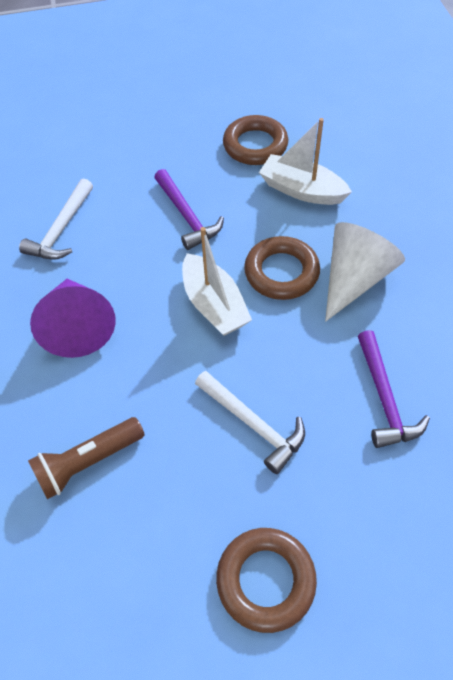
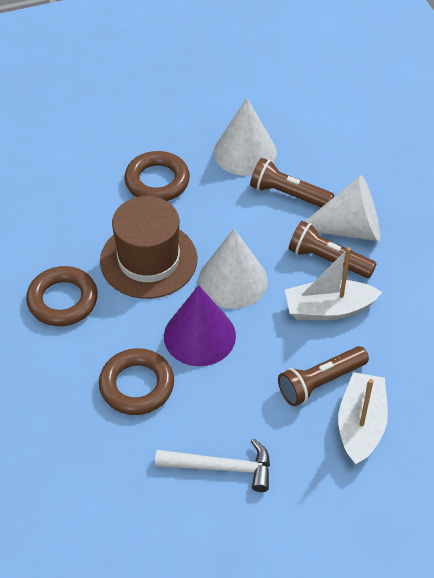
brown flashlight: 1 -> 3
brown hat: 0 -> 1
purple hammer: 2 -> 0
white cone: 1 -> 3
white hammer: 2 -> 1

